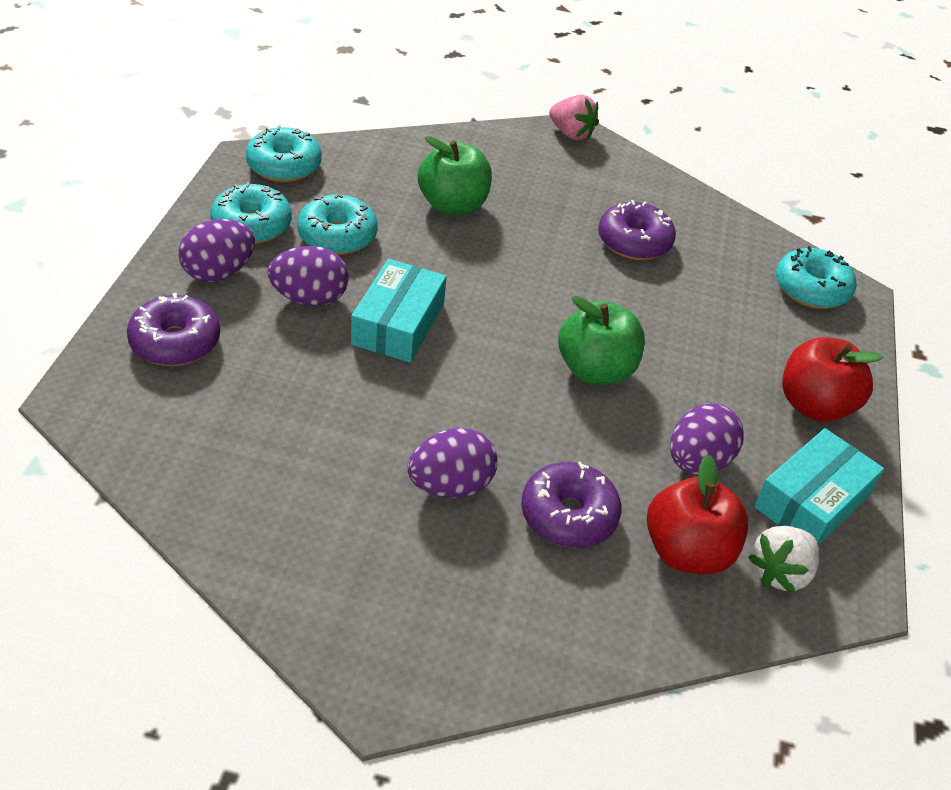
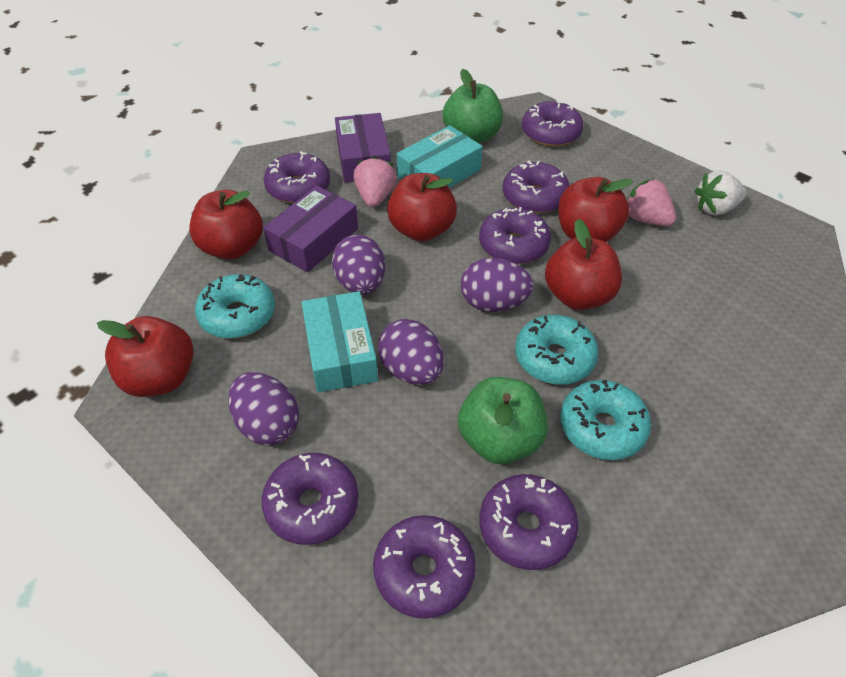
pink strawberry: 1 -> 2
purple box: 0 -> 2
purple donut: 3 -> 7
red apple: 2 -> 5
turquoise donut: 4 -> 3

